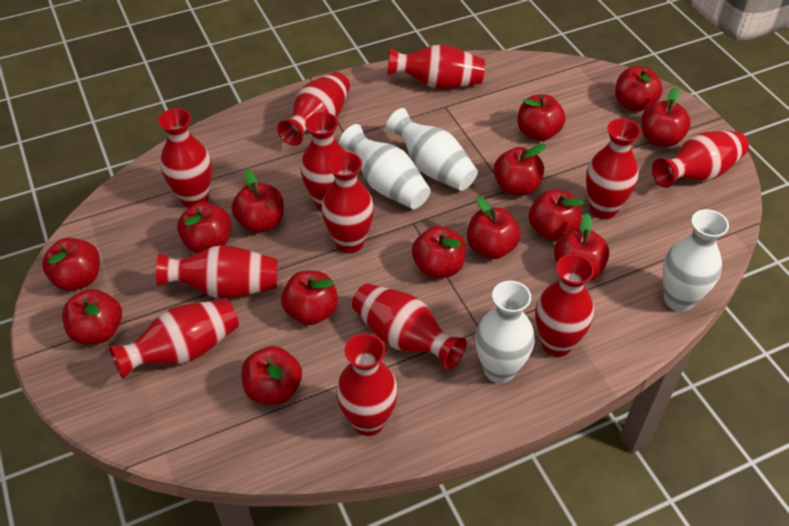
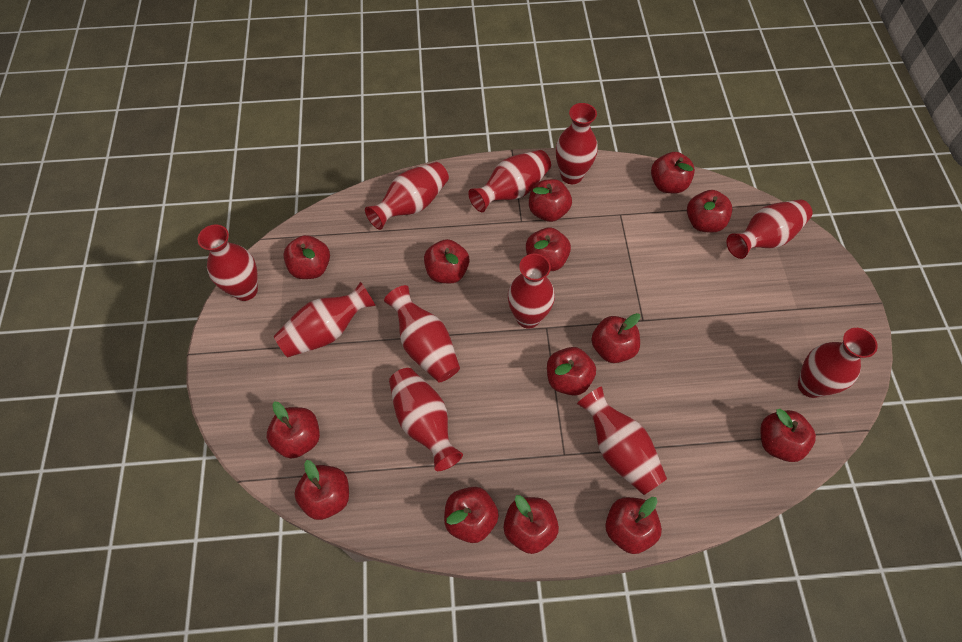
red vase: 12 -> 11
white vase: 4 -> 0

